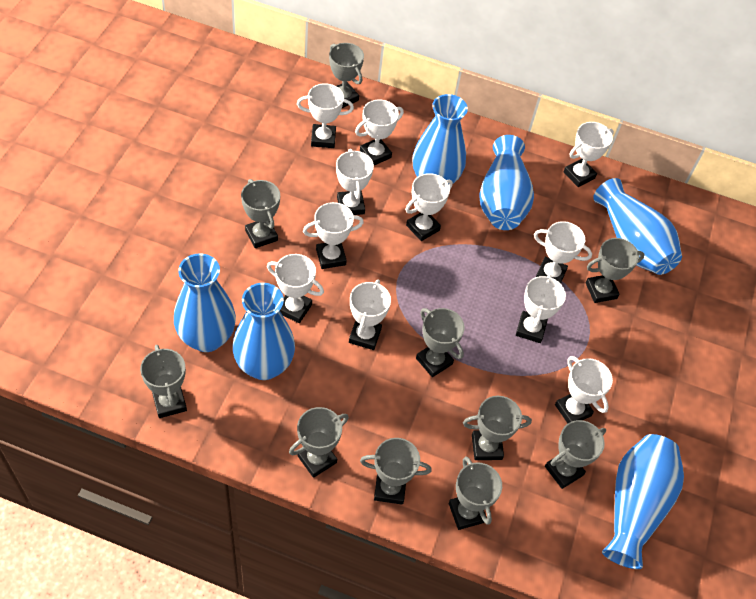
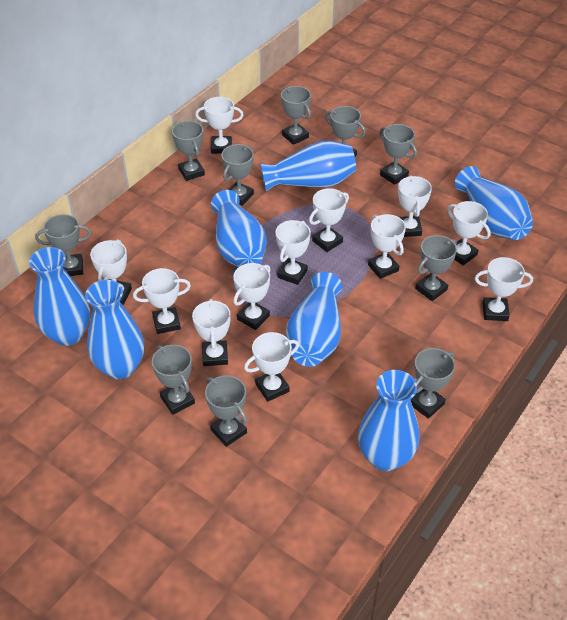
blue vase: 6 -> 7
white trophy: 11 -> 12

